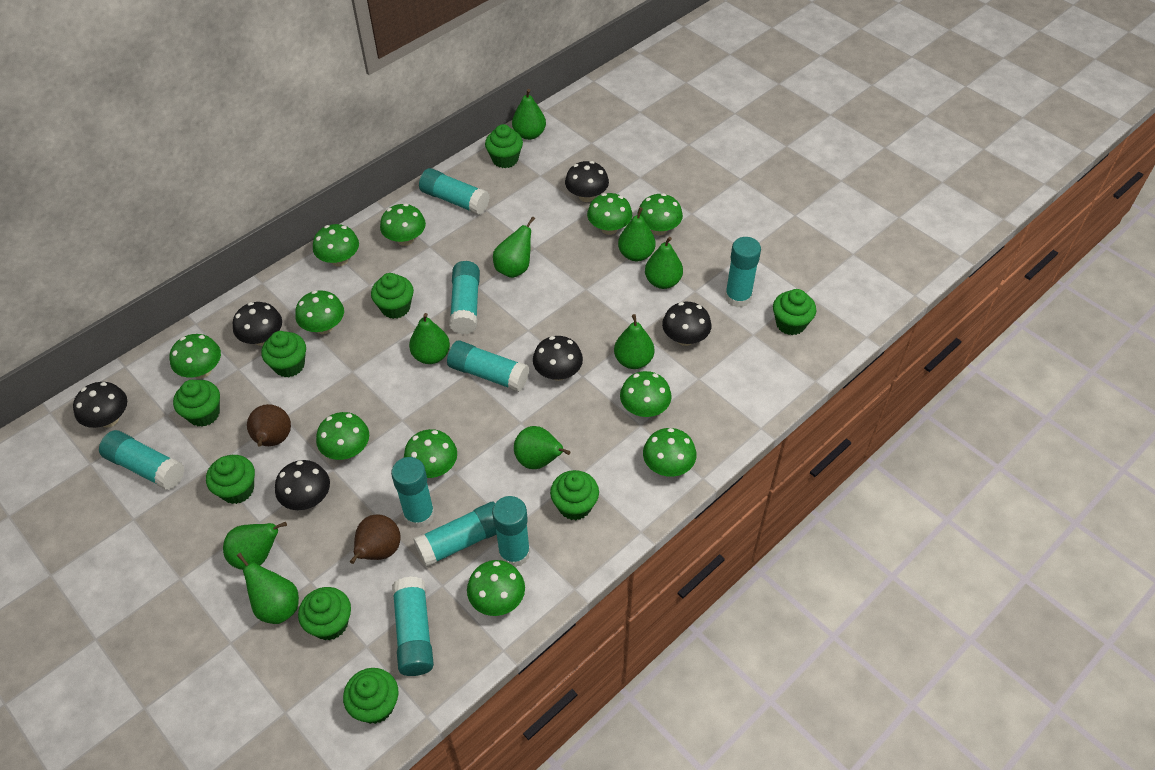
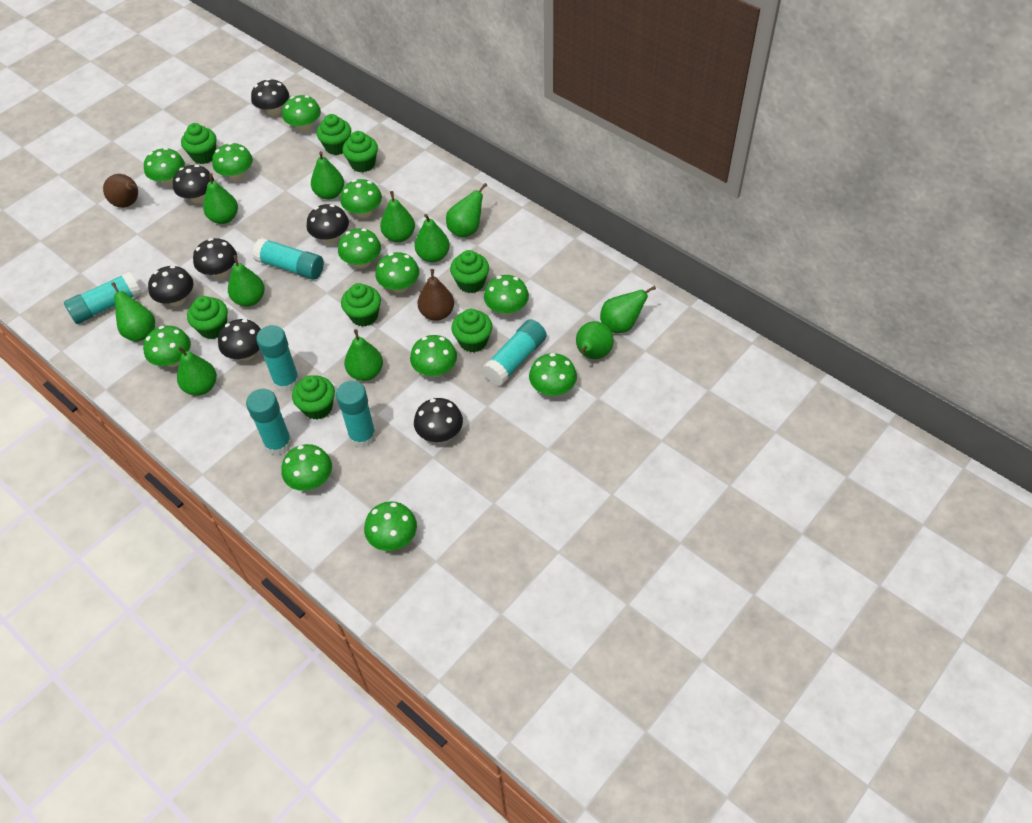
black mushroom: 6 -> 7
green cupcake: 9 -> 8
green mushroom: 11 -> 12
green pear: 9 -> 11
turquoise glue stick: 9 -> 6

